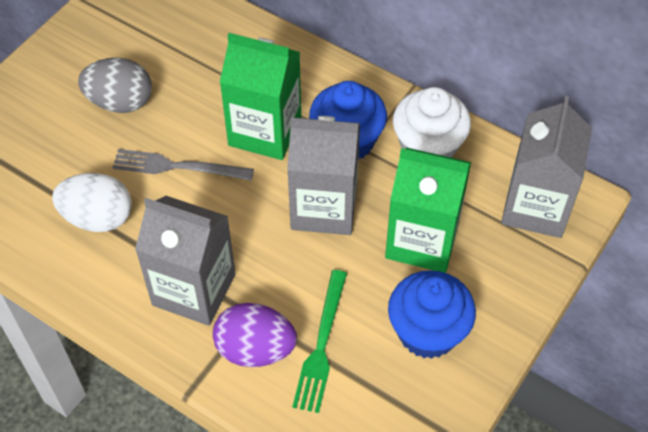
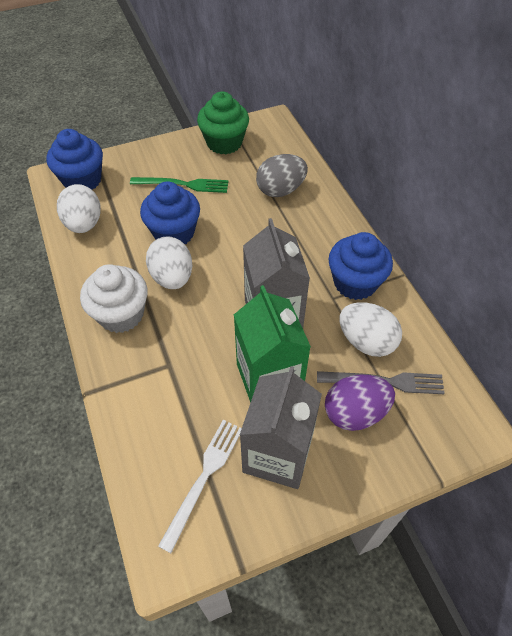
blue cupcake: 2 -> 3
green carton: 2 -> 1
green cupcake: 0 -> 1
grey carton: 3 -> 2
white egg: 1 -> 3
white fork: 0 -> 1

